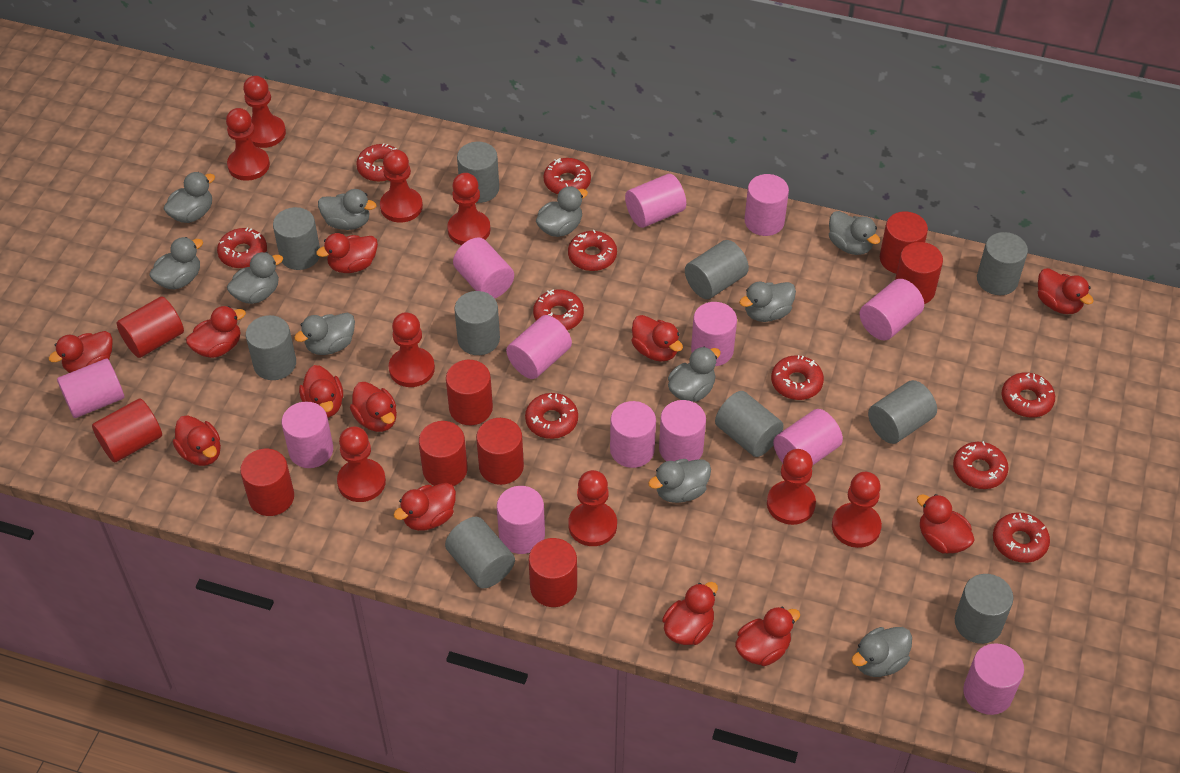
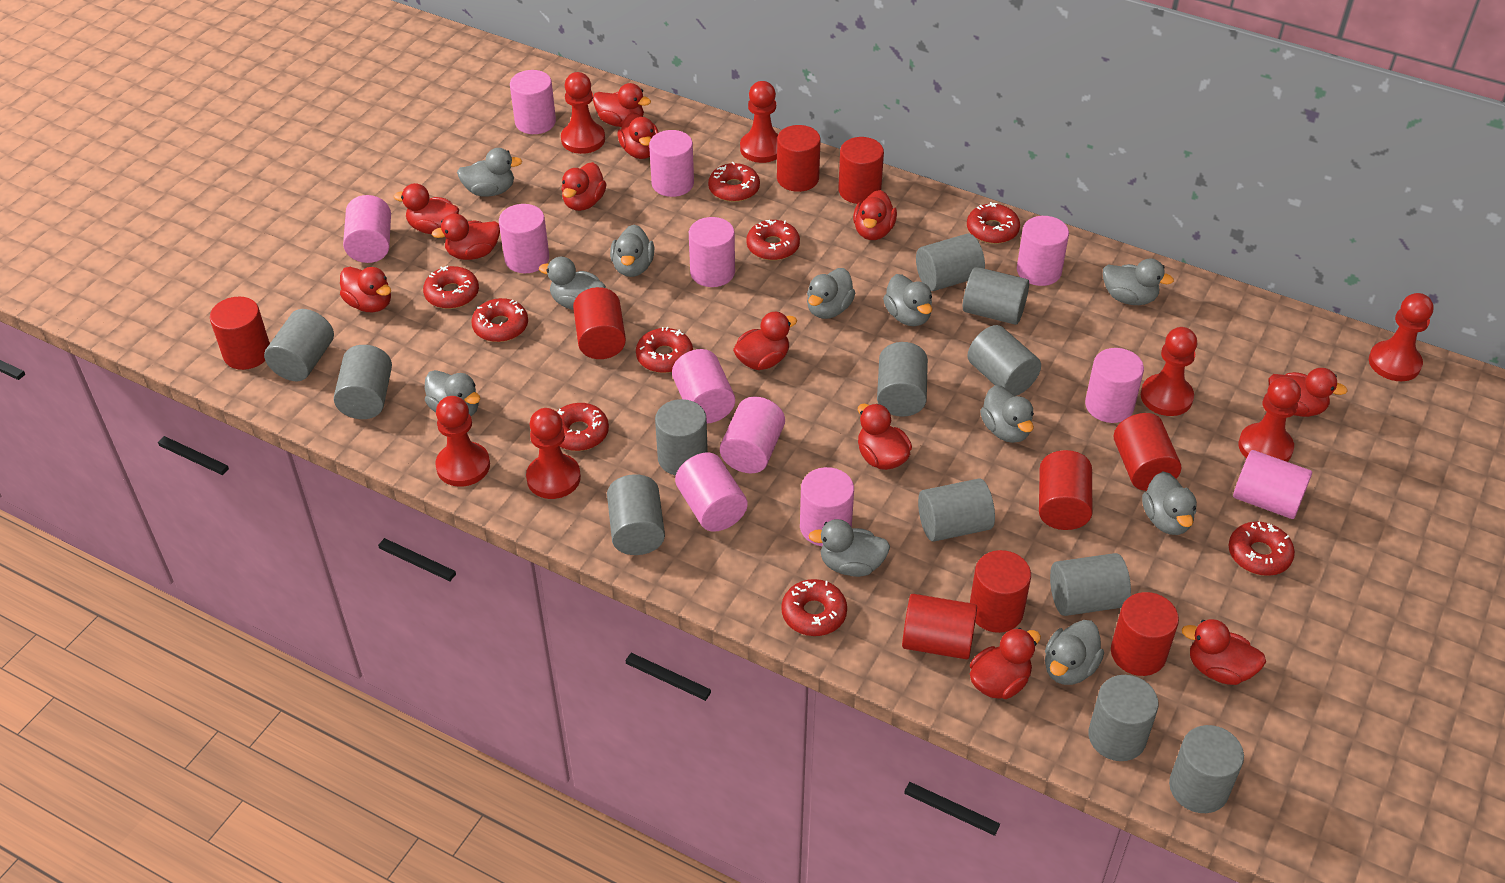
grey cylinder: 10 -> 12
pink cylinder: 13 -> 12
red donut: 10 -> 9
red pawn: 9 -> 7

